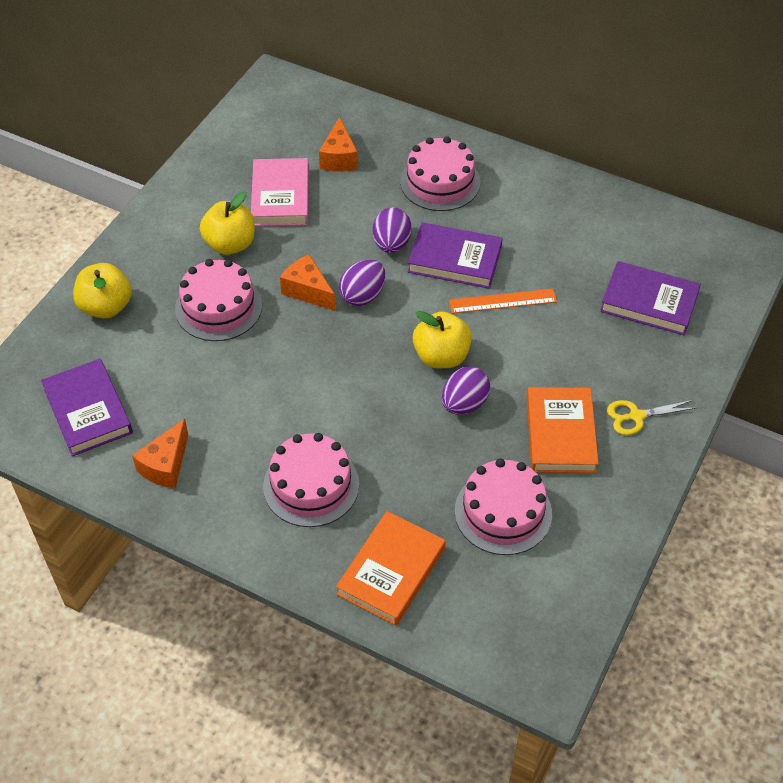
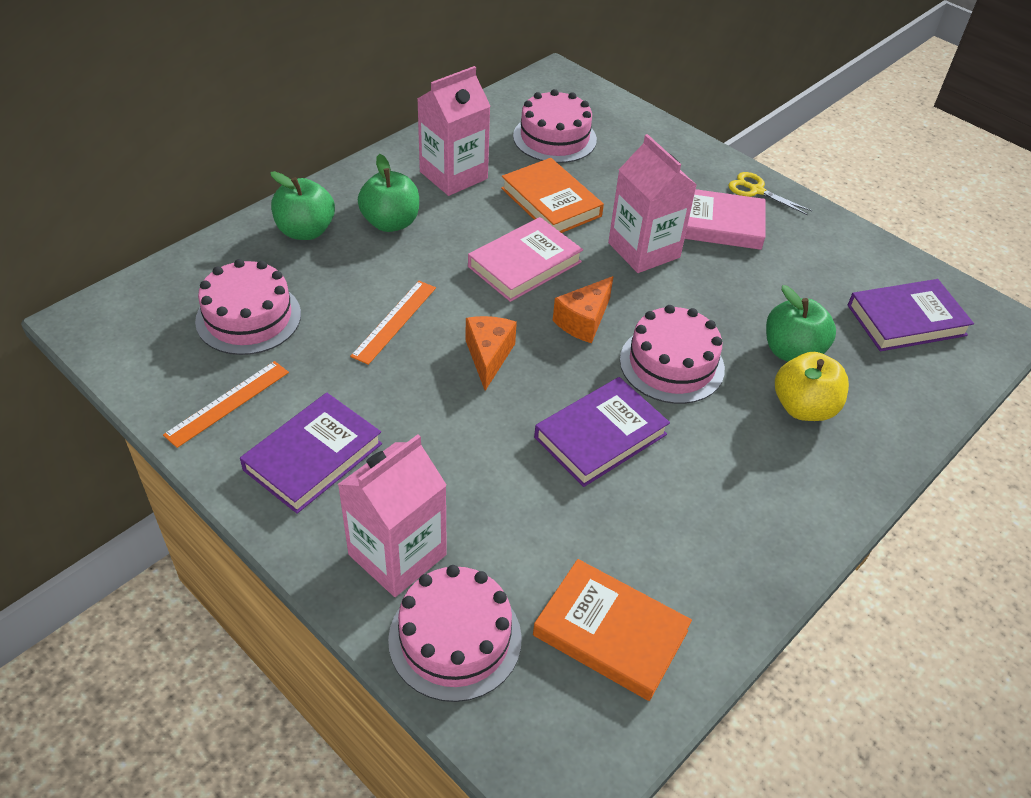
green apple: 0 -> 3
orange cheese: 3 -> 2
orange ruler: 1 -> 2
pink book: 1 -> 2
pink carton: 0 -> 3
purple egg: 3 -> 0
yellow apple: 3 -> 1

